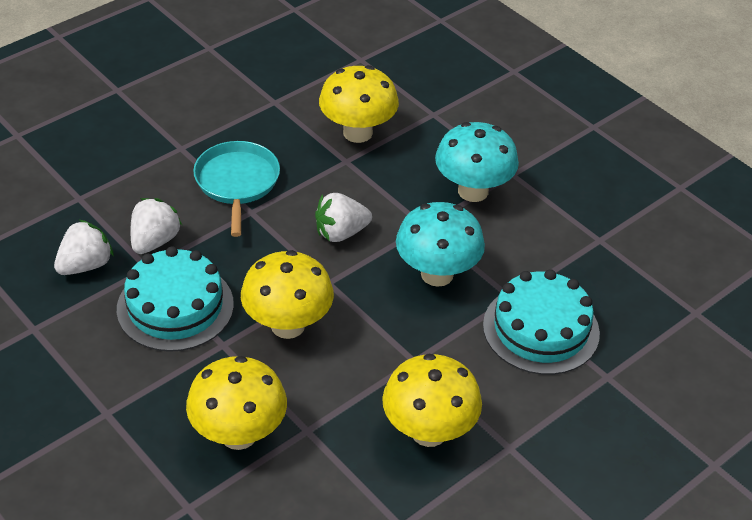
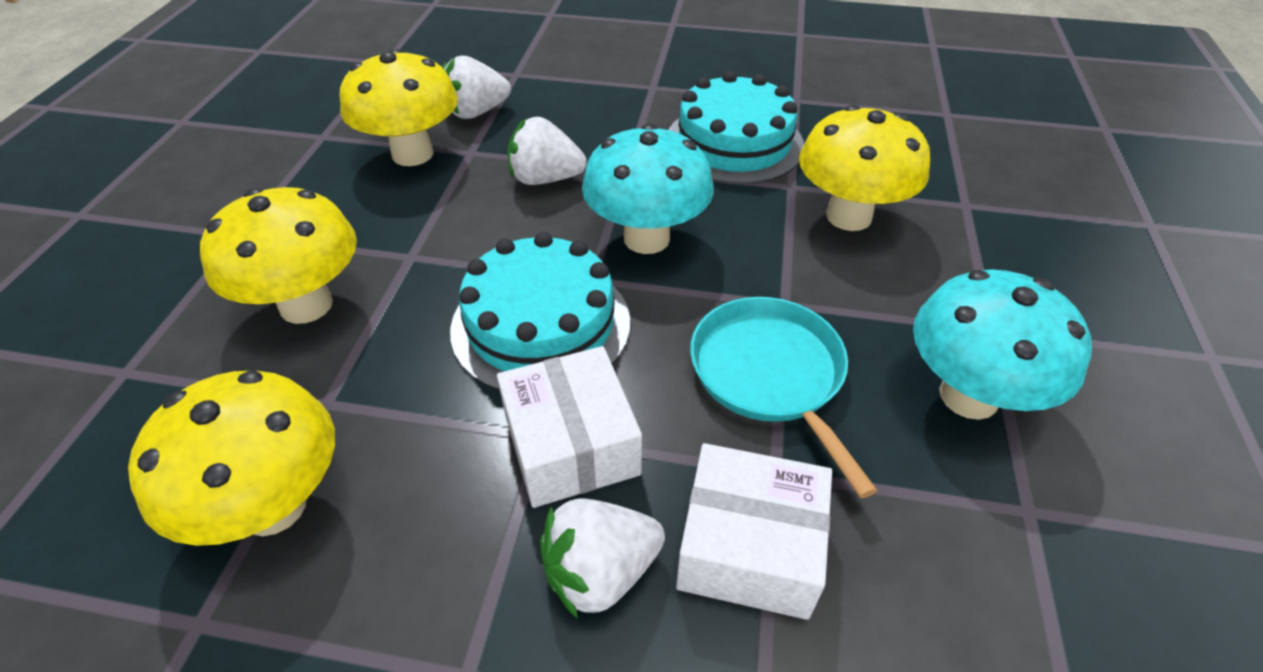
white box: 0 -> 2

